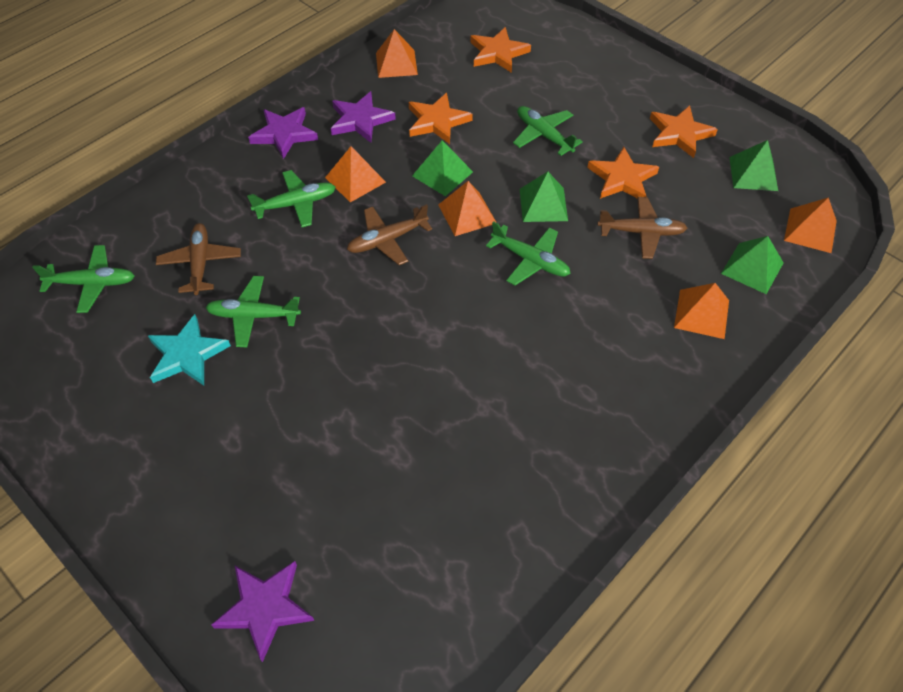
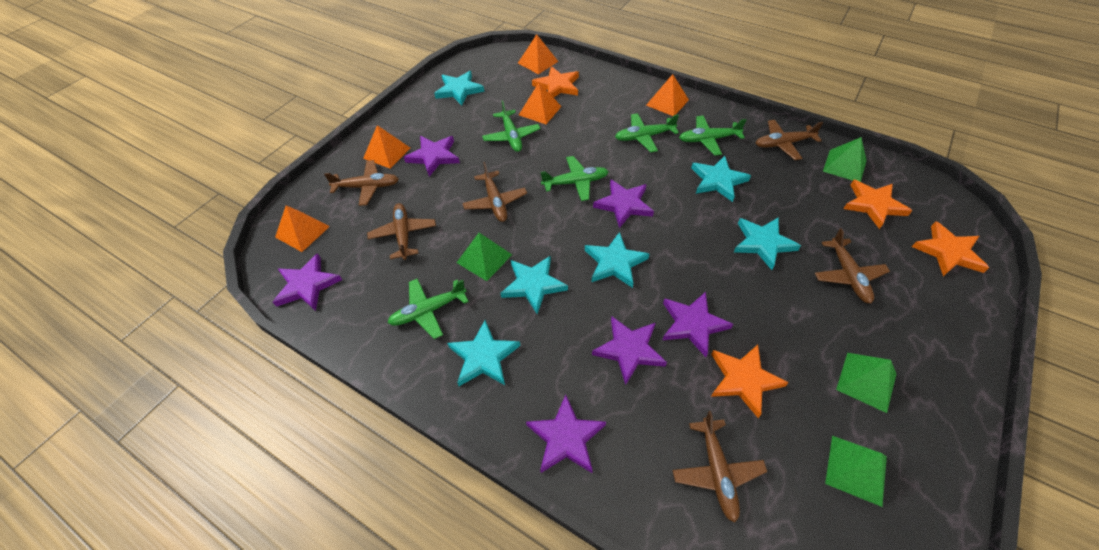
brown plane: 3 -> 6
purple star: 3 -> 6
turquoise star: 1 -> 6

